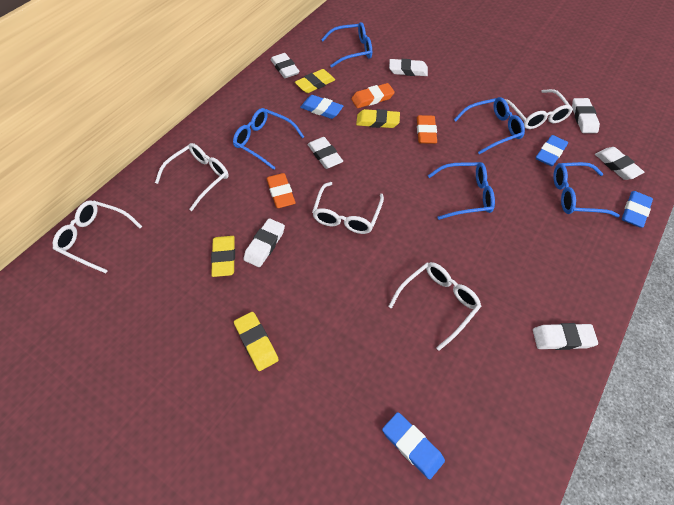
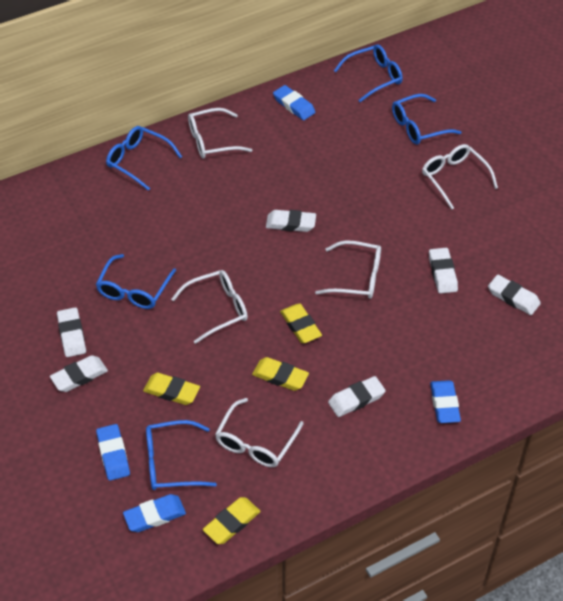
orange eraser: 3 -> 0
white eraser: 7 -> 6

